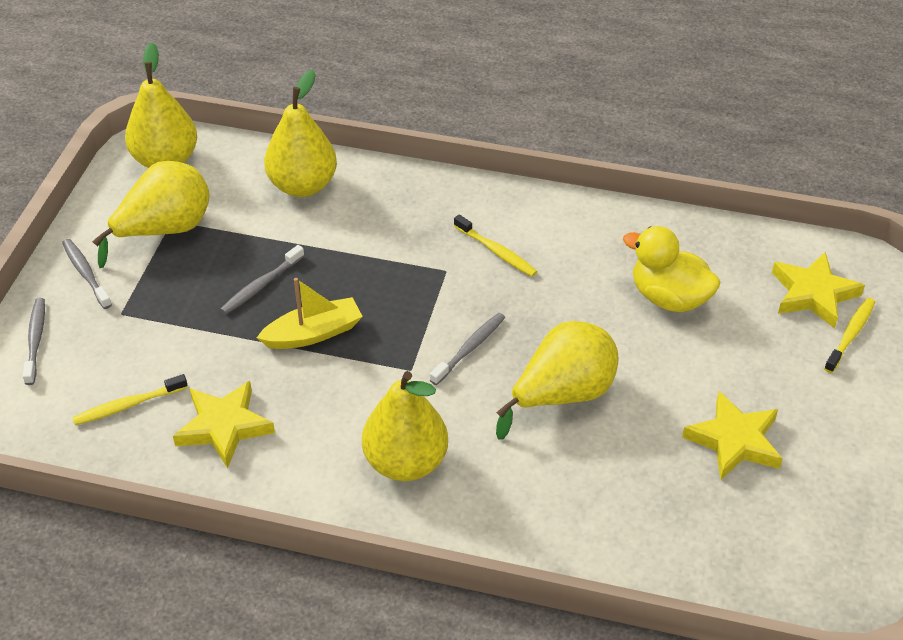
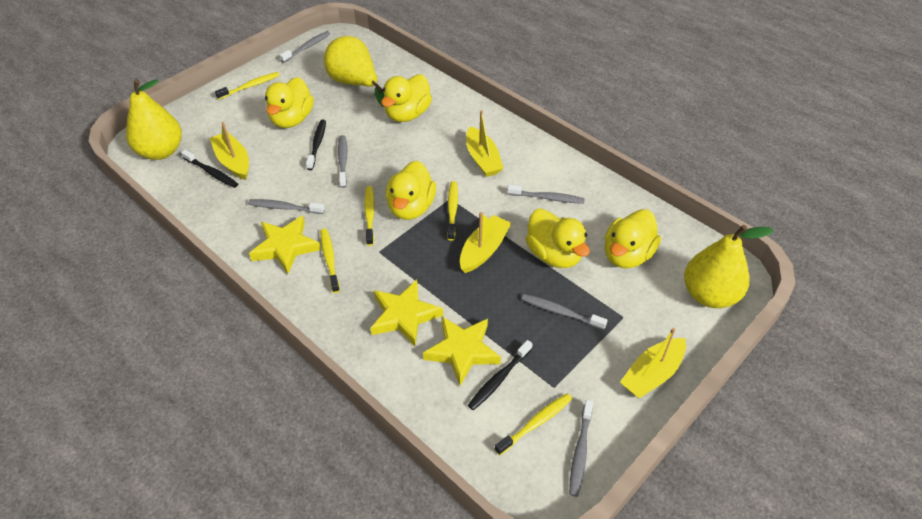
black toothbrush: 0 -> 3
grey toothbrush: 4 -> 6
yellow boat: 1 -> 4
yellow duck: 1 -> 5
yellow pear: 5 -> 3
yellow toothbrush: 3 -> 5

